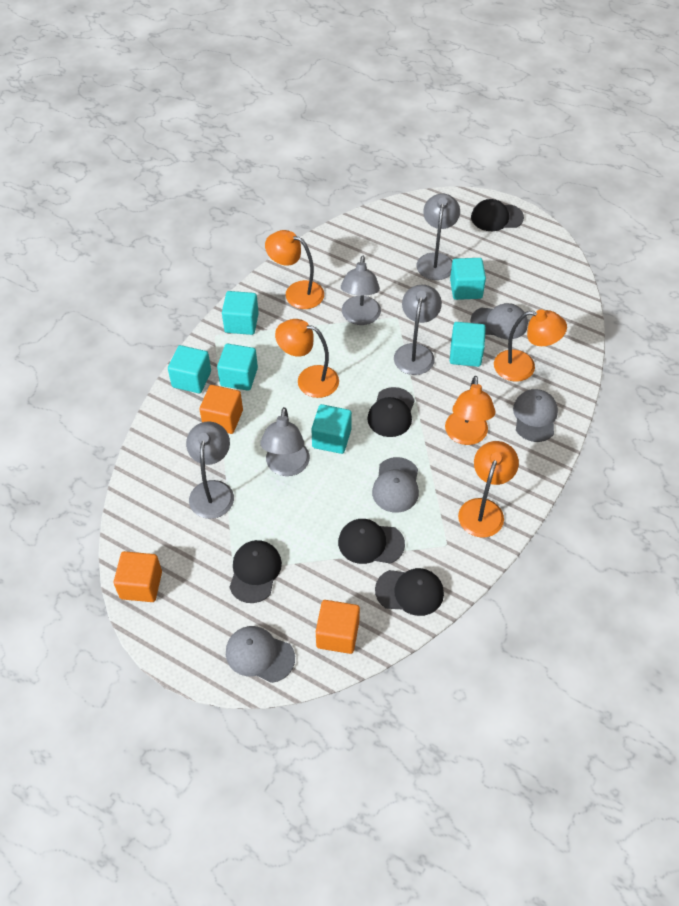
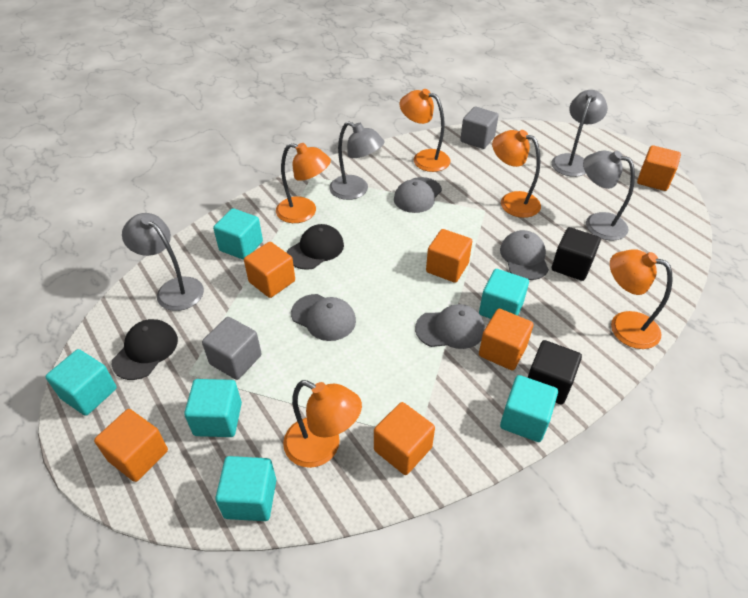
black cap: 5 -> 2
black cube: 0 -> 2
grey cube: 0 -> 2
grey lamp: 5 -> 4
orange cube: 3 -> 6

